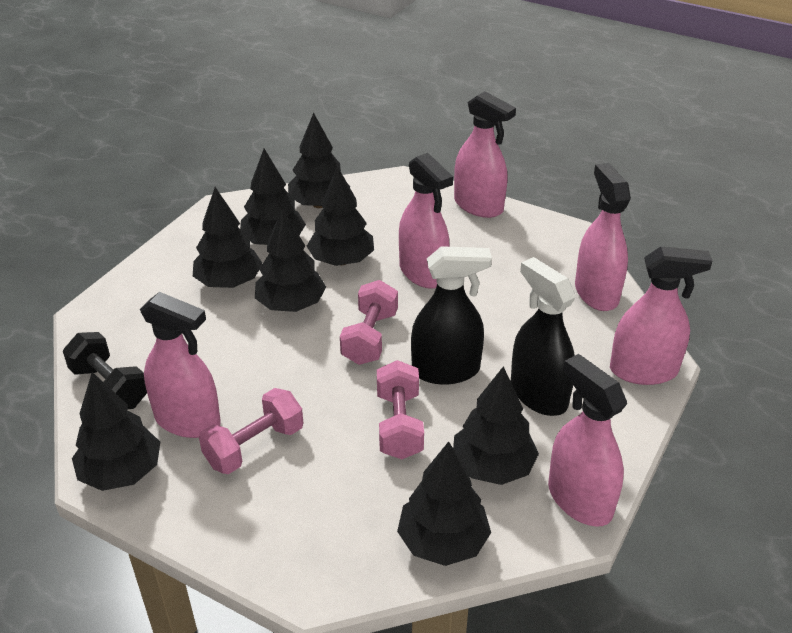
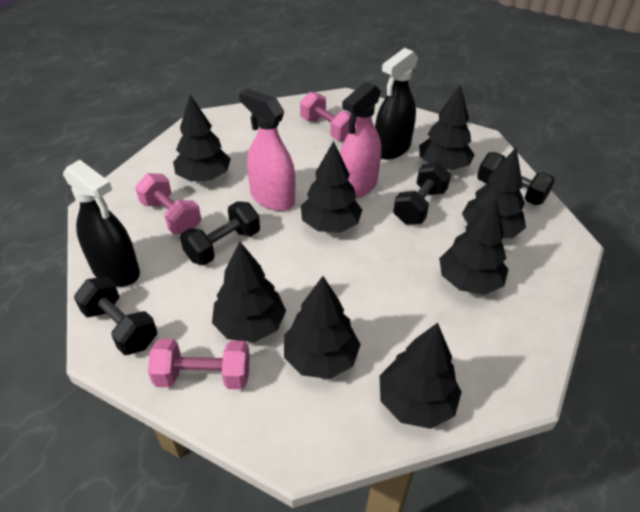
black dumbbell: 1 -> 4
pink spray bottle: 6 -> 2

